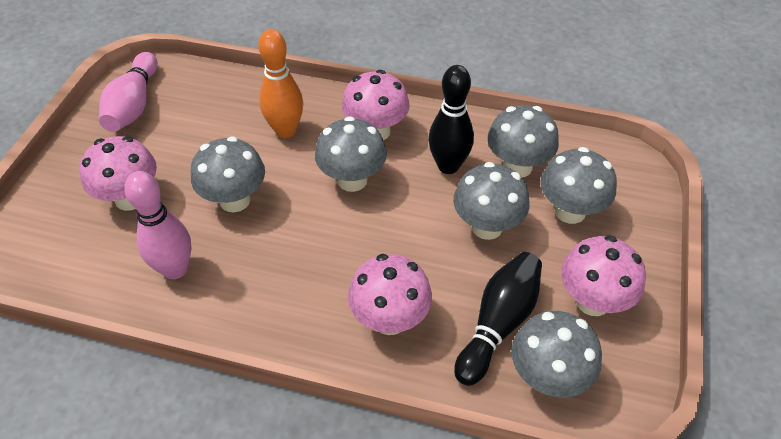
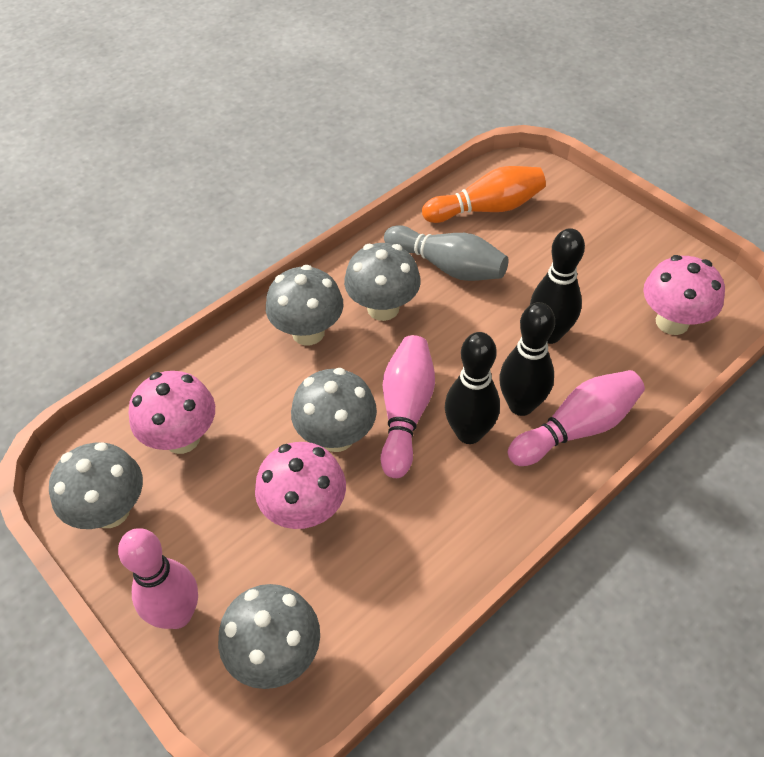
black bowling pin: 2 -> 3
grey bowling pin: 0 -> 1
grey mushroom: 6 -> 5
pink bowling pin: 2 -> 3
pink mushroom: 4 -> 3

